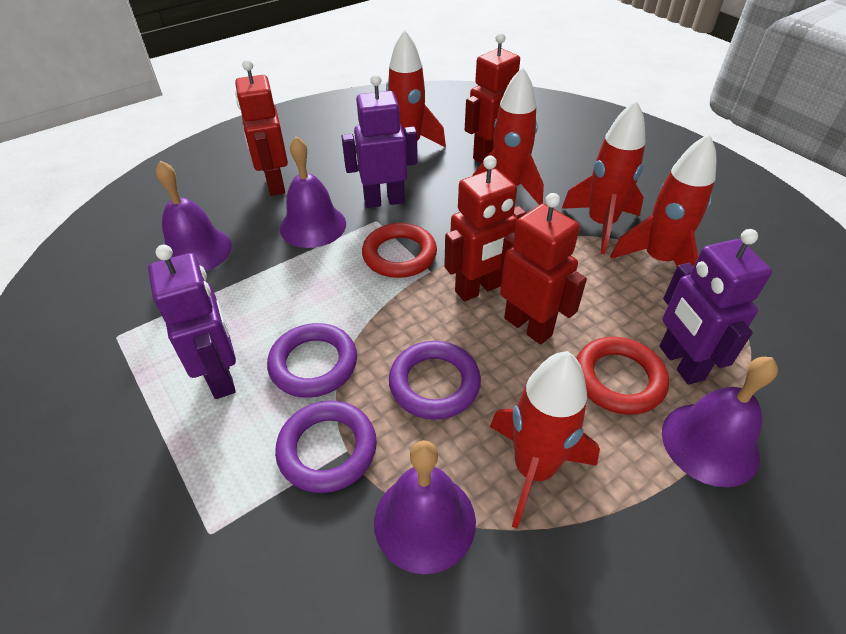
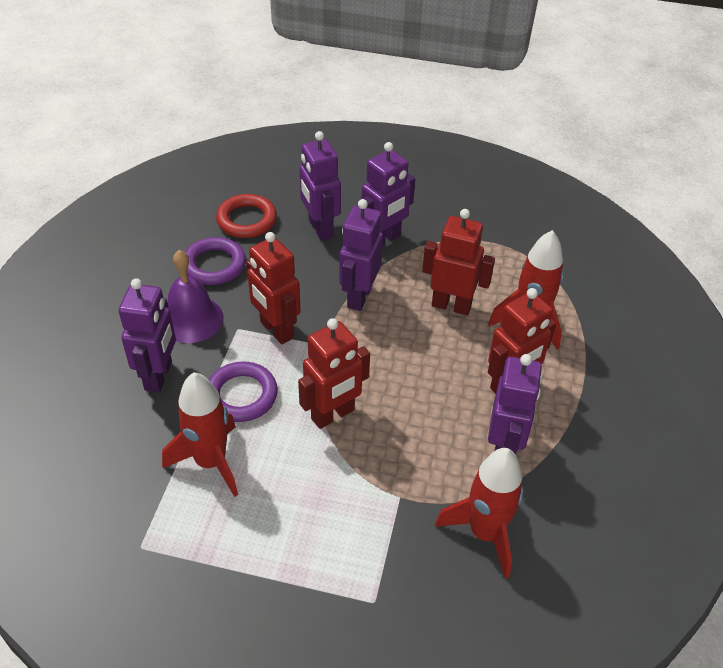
purple bell: 4 -> 1
purple ring: 3 -> 2
purple robot: 3 -> 5
red ring: 2 -> 1
red rocket: 5 -> 3

